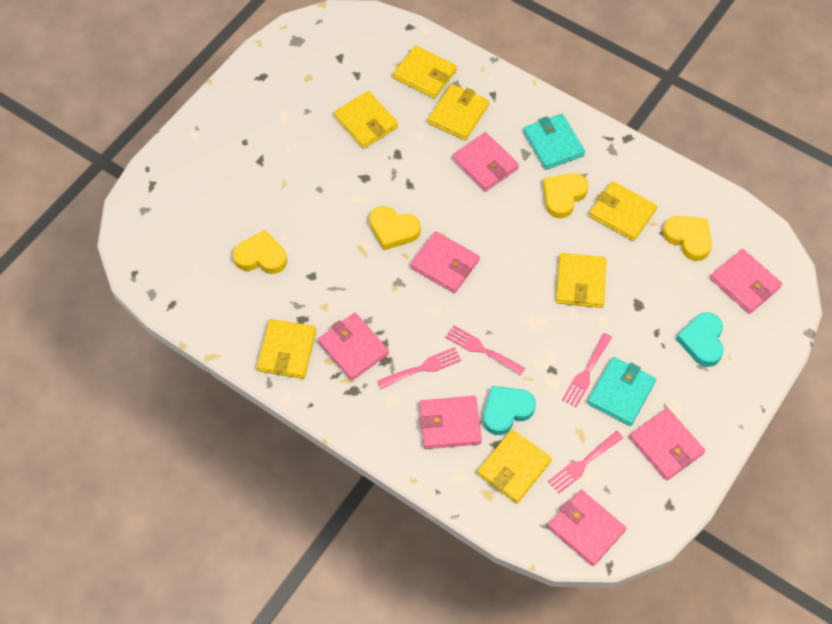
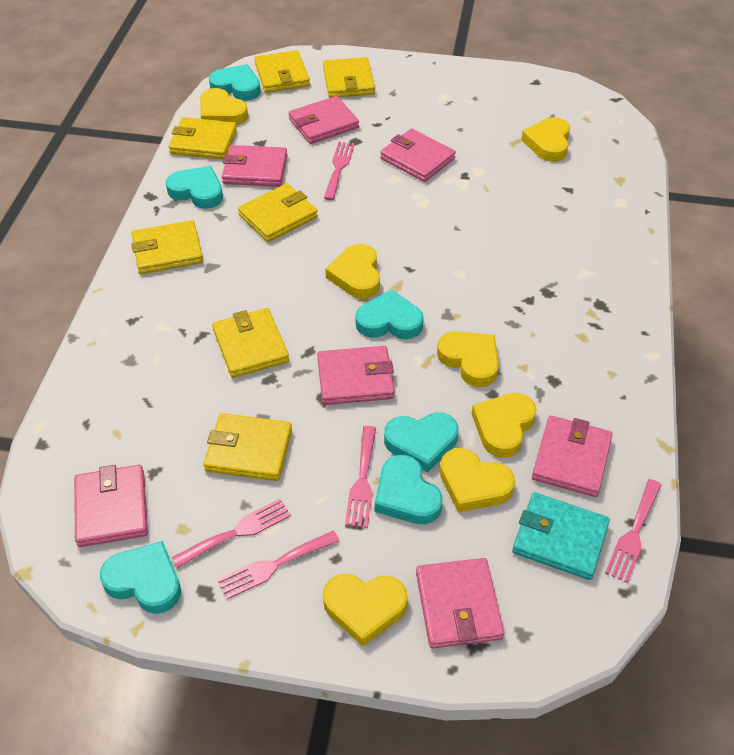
pink fork: 4 -> 5
turquoise heart: 2 -> 6
turquoise wallet: 2 -> 1
yellow heart: 4 -> 7

